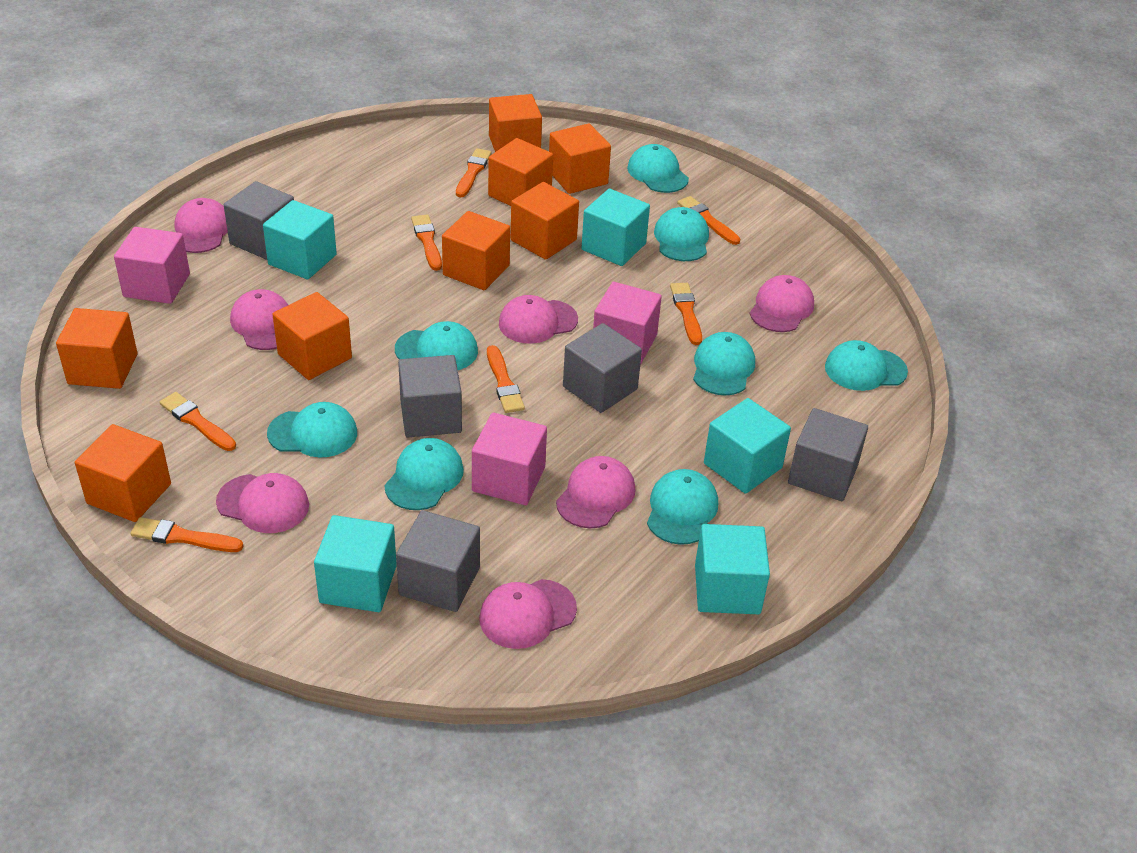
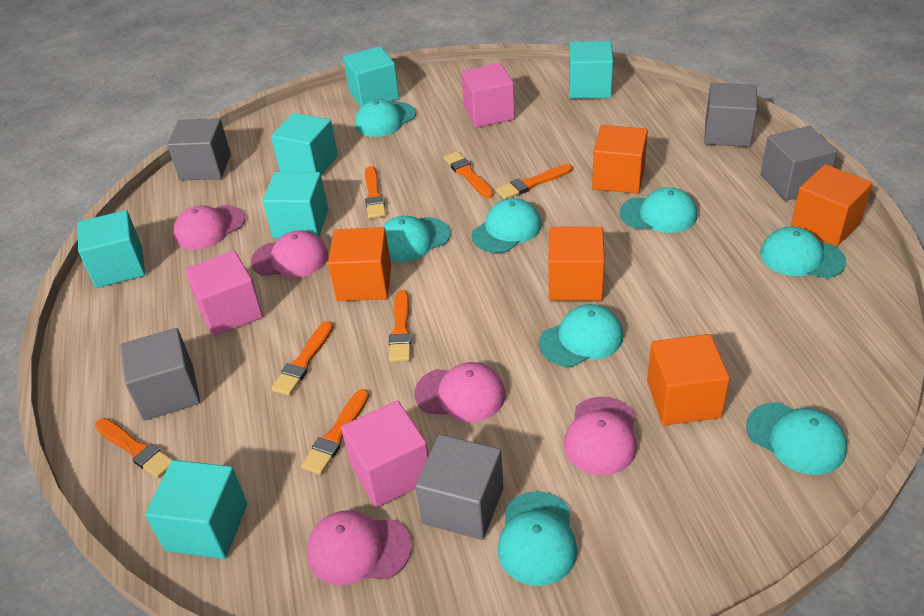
orange cube: 8 -> 5
pink cap: 7 -> 5
turquoise cube: 5 -> 6

